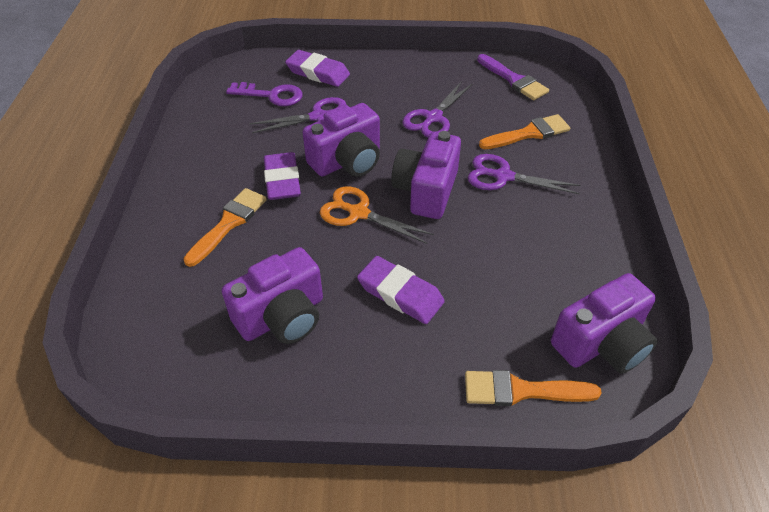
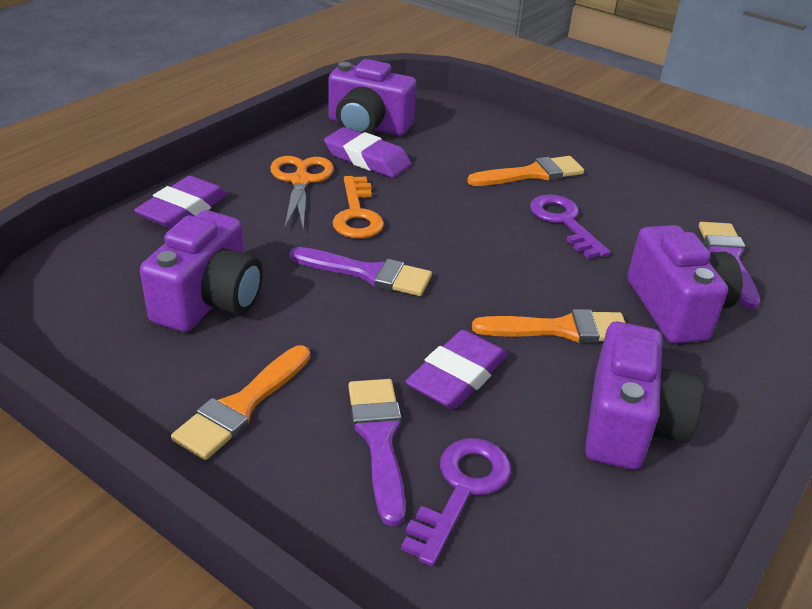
orange key: 0 -> 1
purple brush: 1 -> 3
purple key: 1 -> 2
purple scissors: 3 -> 0

